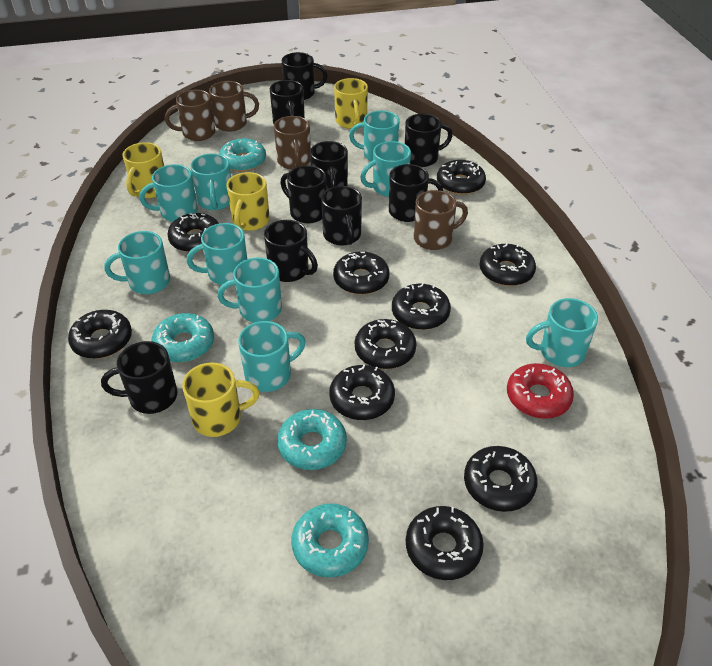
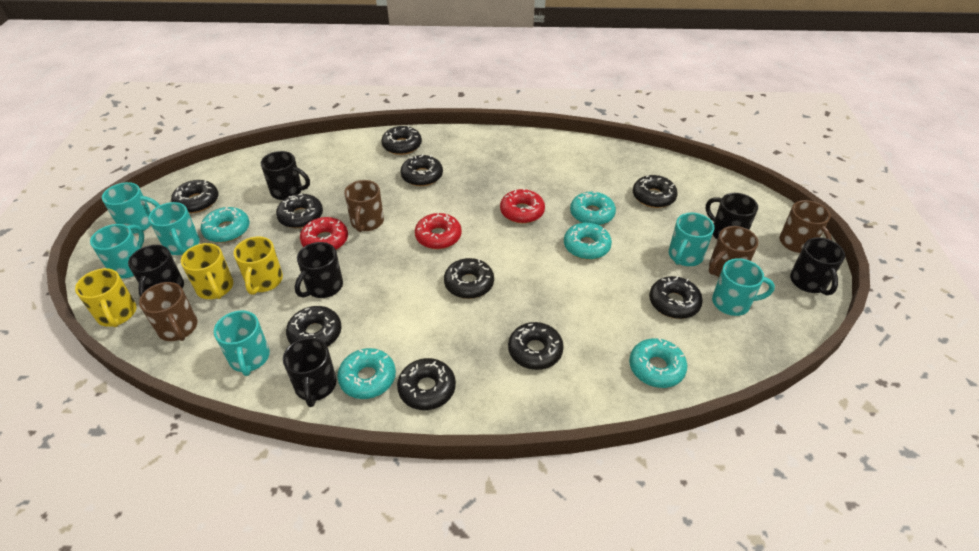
black mug: 9 -> 6
red donut: 1 -> 3
turquoise donut: 4 -> 5
turquoise mug: 9 -> 6
yellow mug: 4 -> 3

